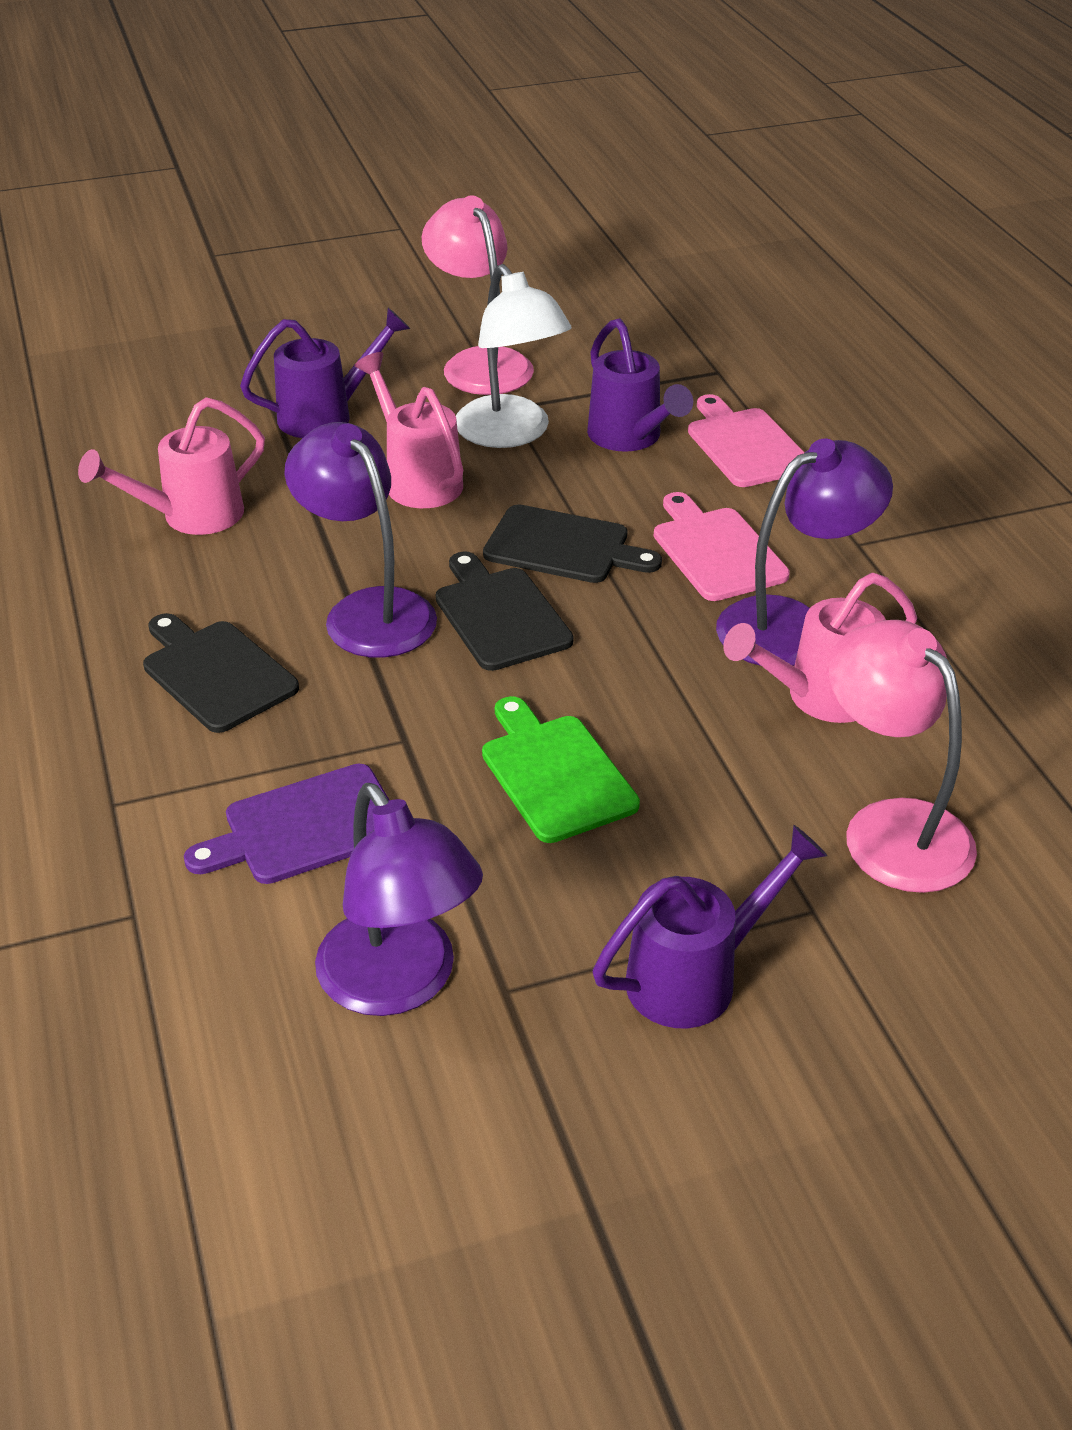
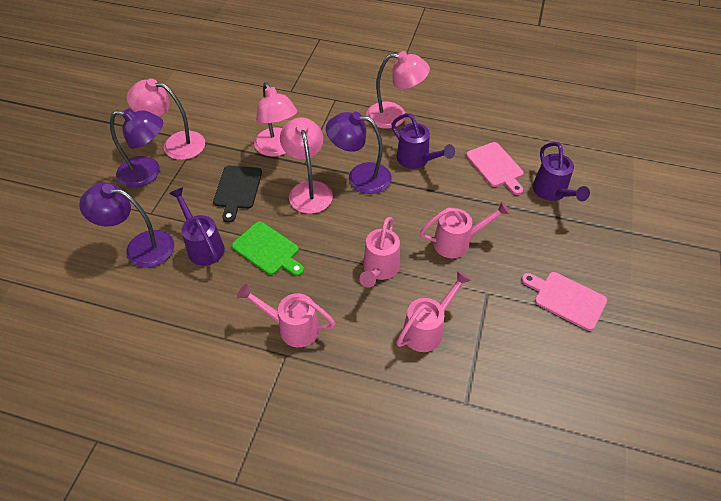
black cutting board: 3 -> 1
pink lamp: 2 -> 4
pink watering can: 3 -> 4
purple cutting board: 1 -> 0
white lamp: 1 -> 0

